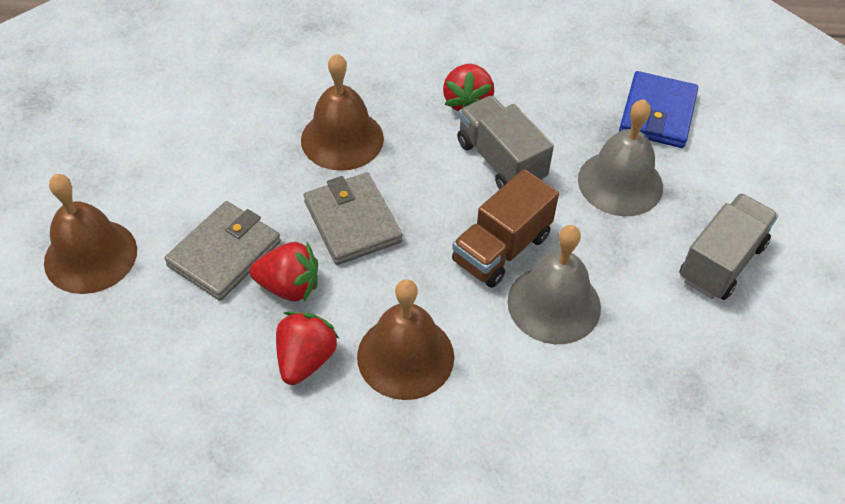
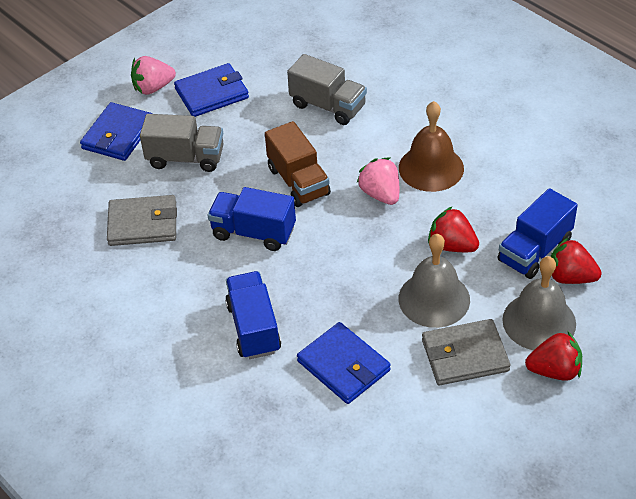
blue truck: 0 -> 3
blue wallet: 1 -> 3
brown bell: 3 -> 1
pink strawberry: 0 -> 2

